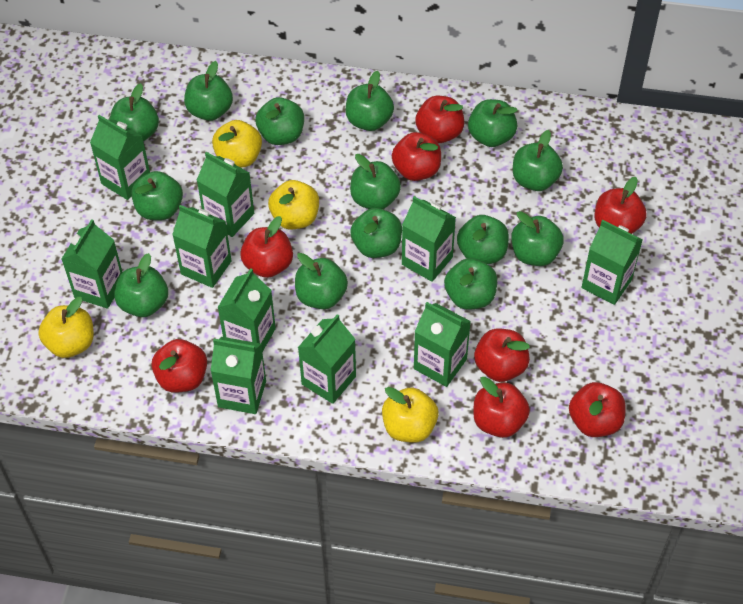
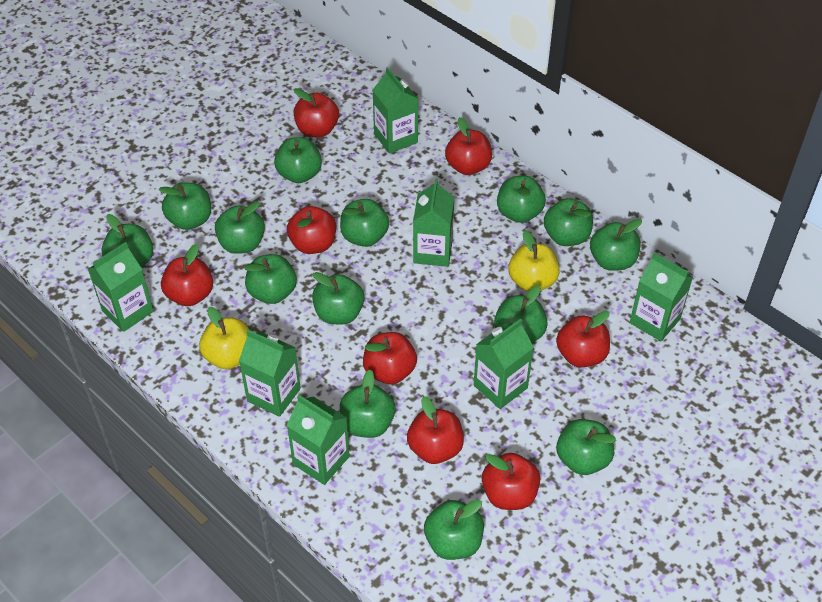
green carton: 10 -> 7
yellow apple: 4 -> 2

